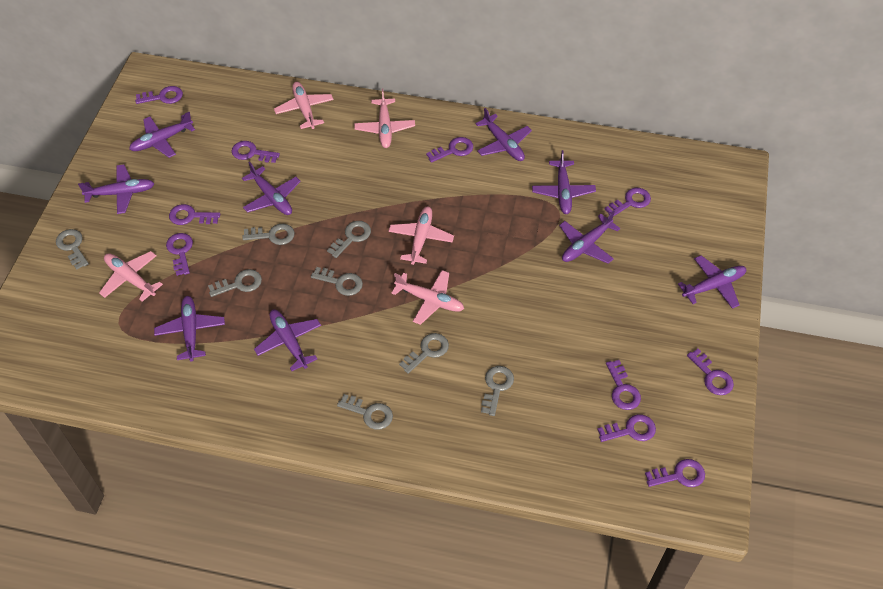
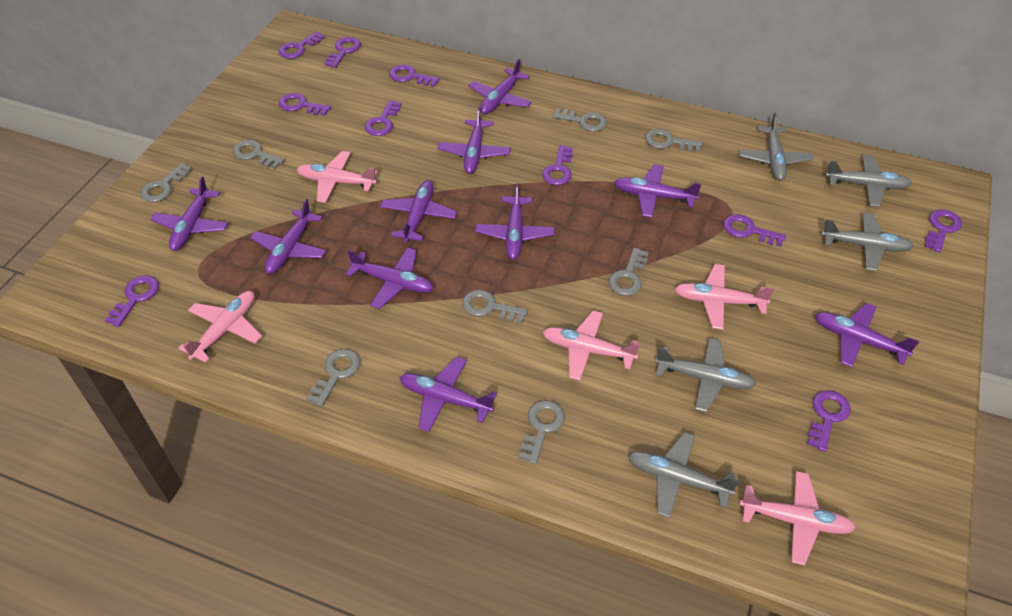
grey plane: 0 -> 5
purple plane: 9 -> 10

